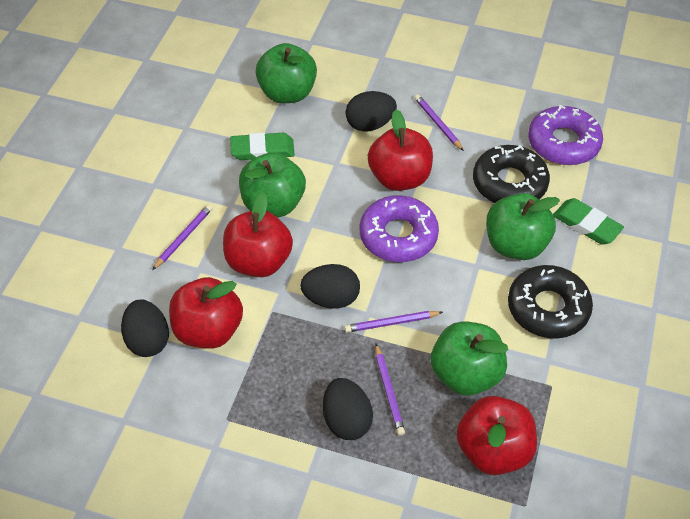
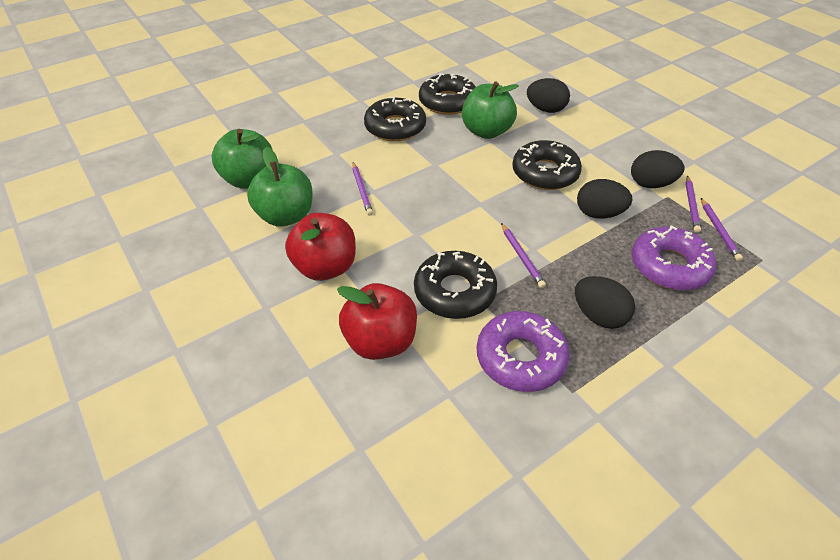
black donut: 2 -> 4
green apple: 4 -> 3
green eraser: 2 -> 0
red apple: 4 -> 2

